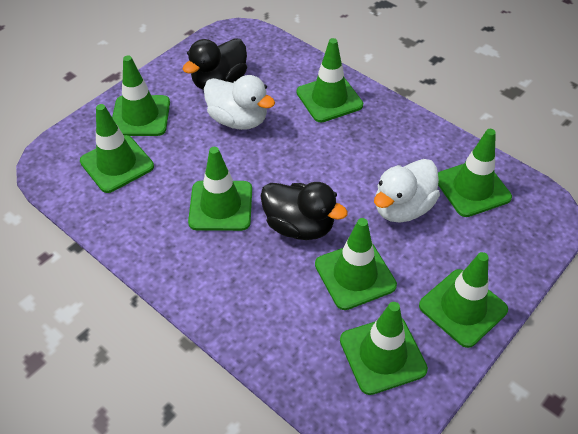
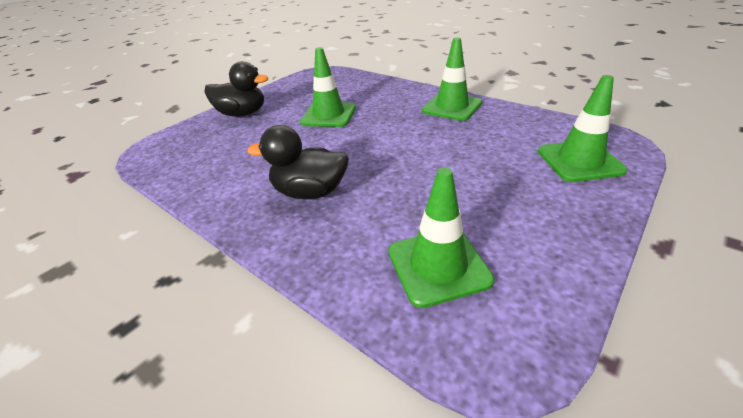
green traffic cone: 8 -> 4
white duck: 2 -> 0

